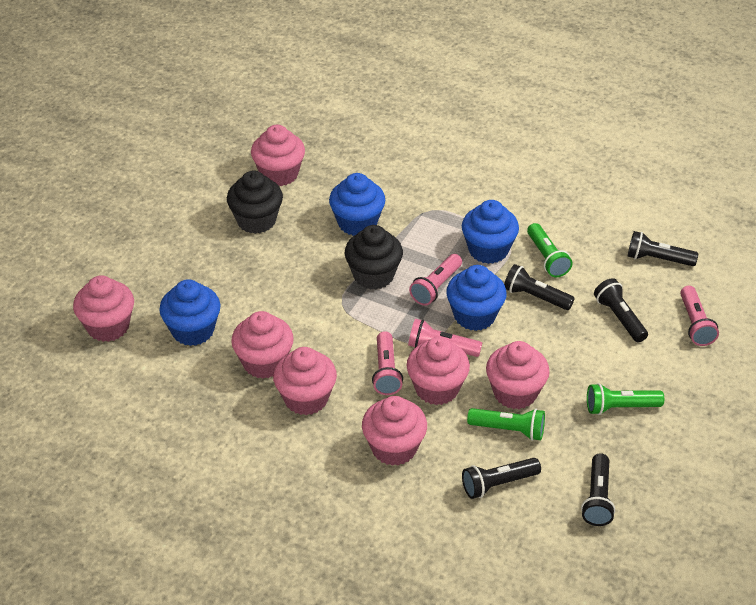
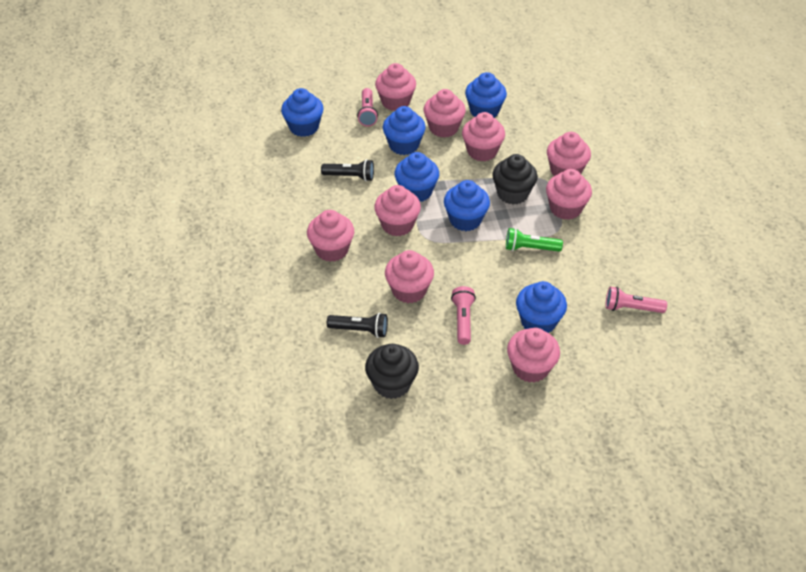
black flashlight: 5 -> 2
blue cupcake: 4 -> 6
green flashlight: 3 -> 1
pink cupcake: 7 -> 9
pink flashlight: 4 -> 3

